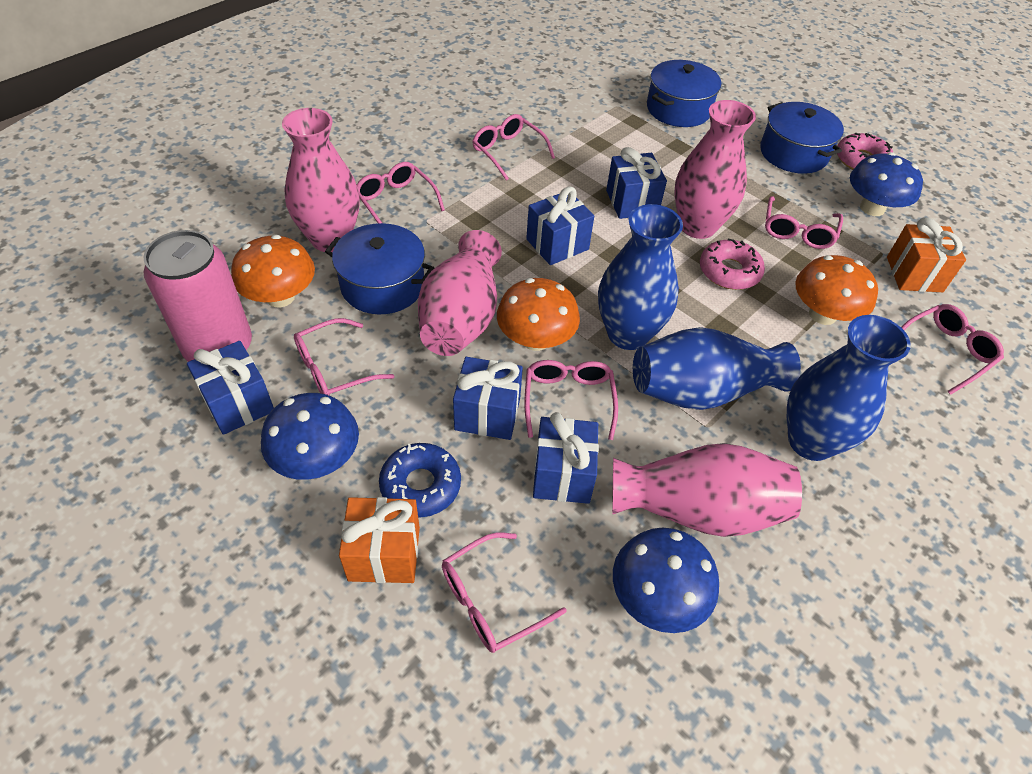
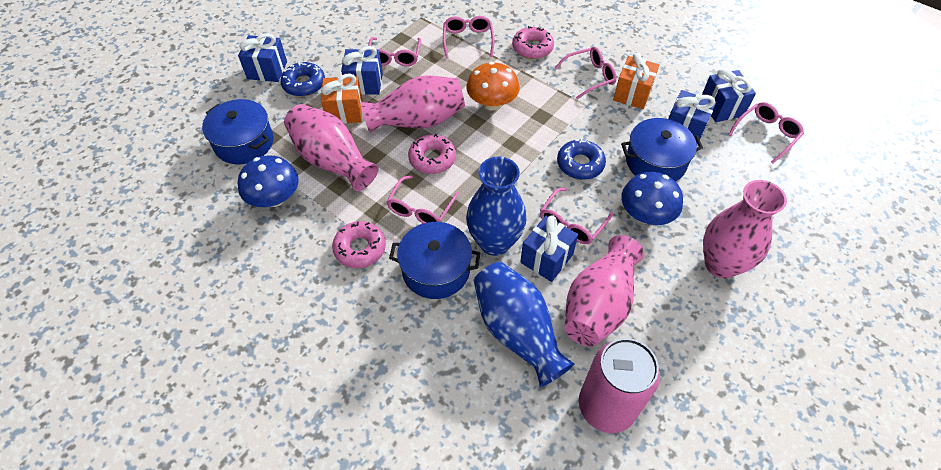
blue donut: 1 -> 2
blue mushroom: 3 -> 2
blue vase: 3 -> 2
orange mushroom: 3 -> 1
pink donut: 2 -> 3
pink glasses: 7 -> 6

